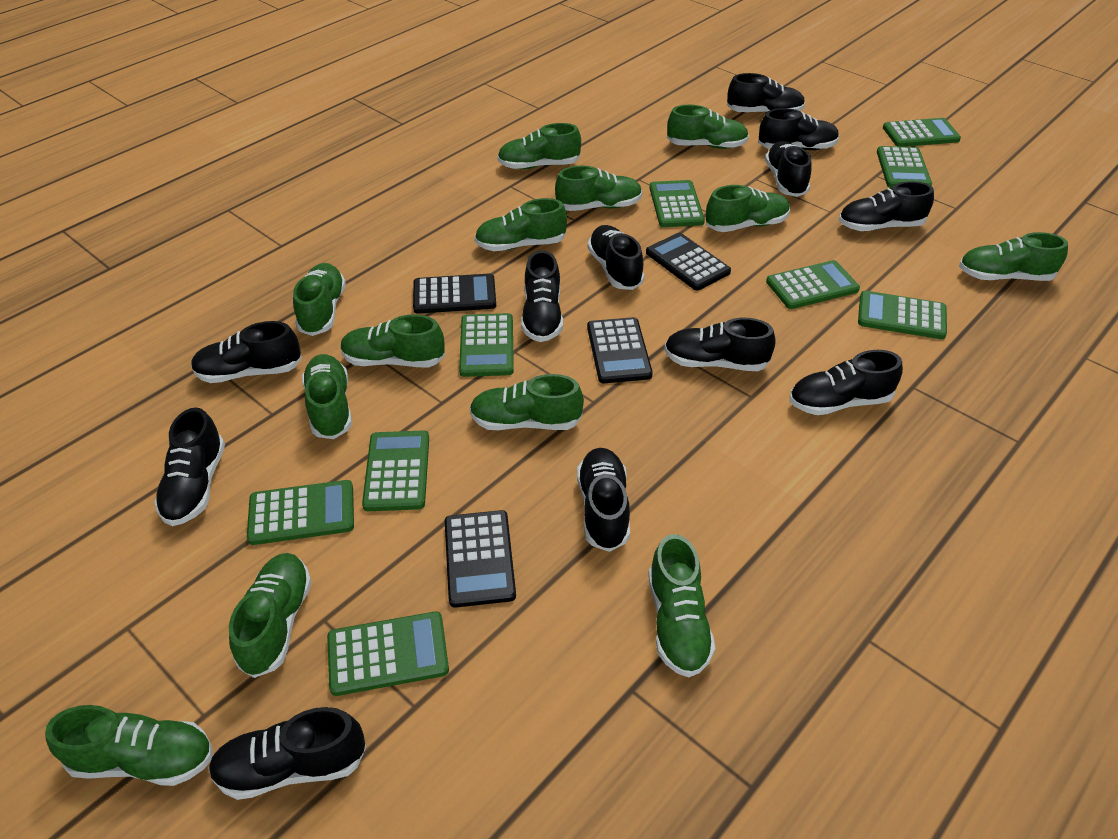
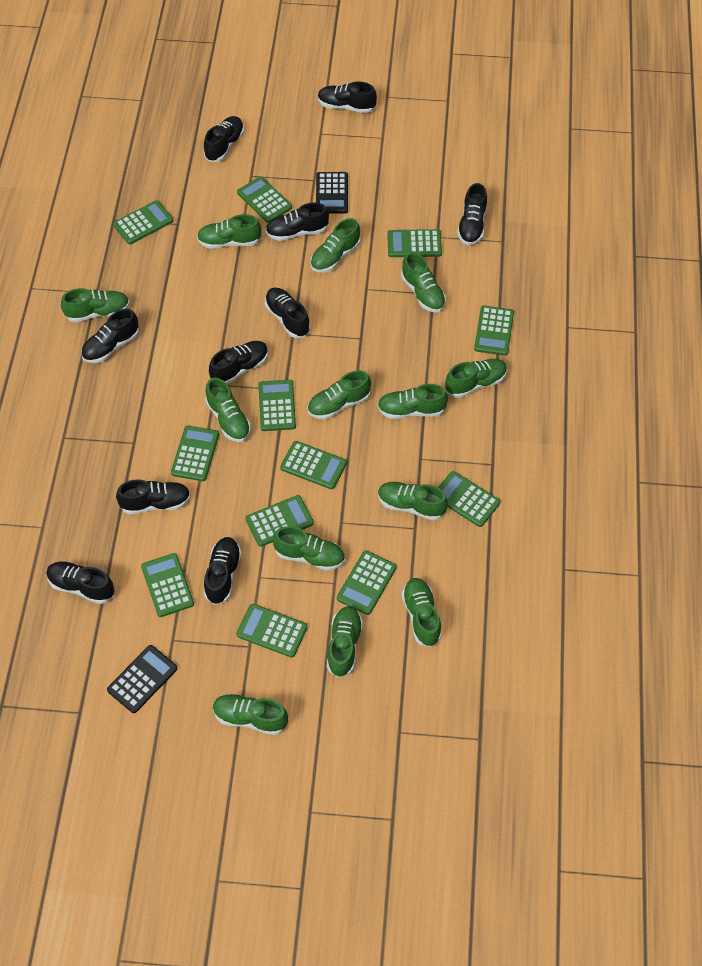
black calculator: 4 -> 2
black shoe: 12 -> 10
green calculator: 9 -> 12

